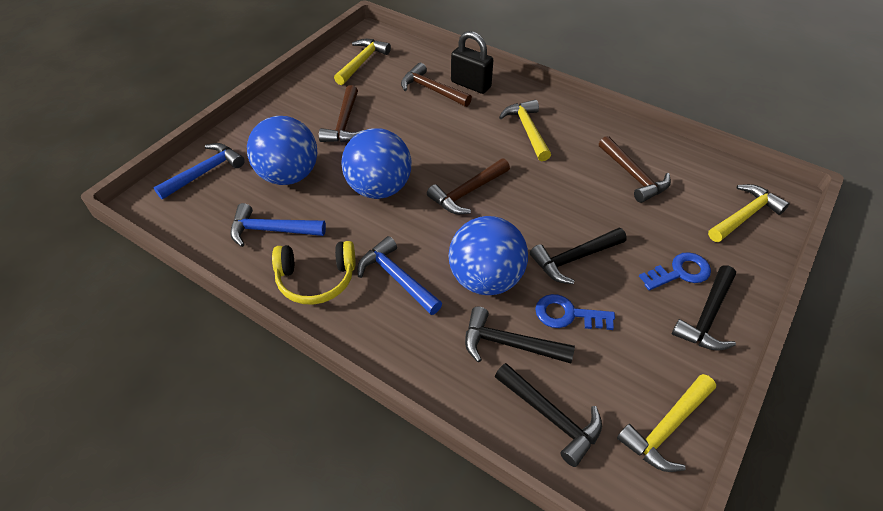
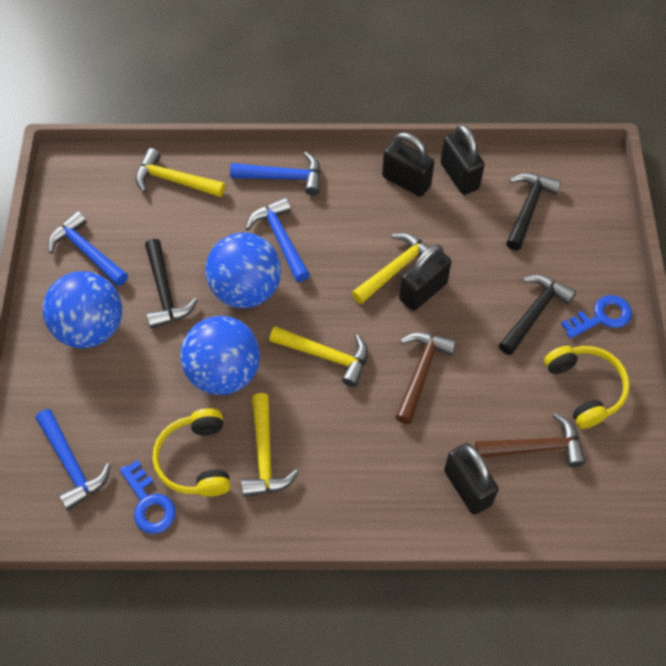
black hammer: 4 -> 3
black padlock: 1 -> 4
blue hammer: 3 -> 4
brown hammer: 4 -> 2
yellow headphones: 1 -> 2

